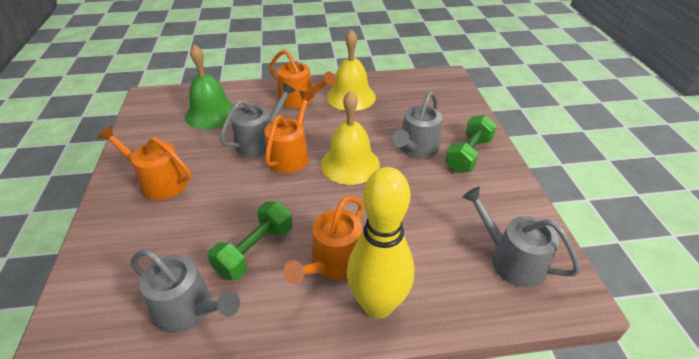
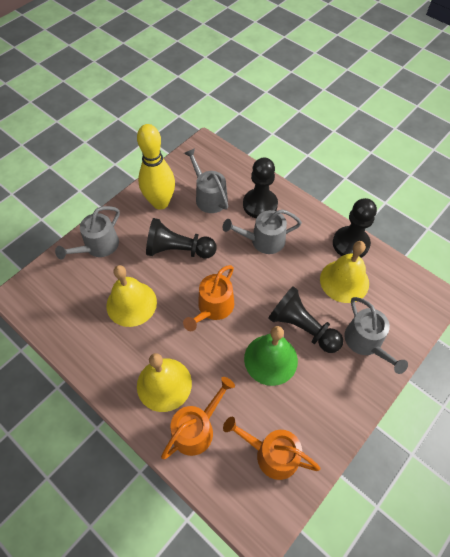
black pawn: 0 -> 4
green dumbbell: 2 -> 0
orange watering can: 4 -> 3
yellow bell: 2 -> 3

